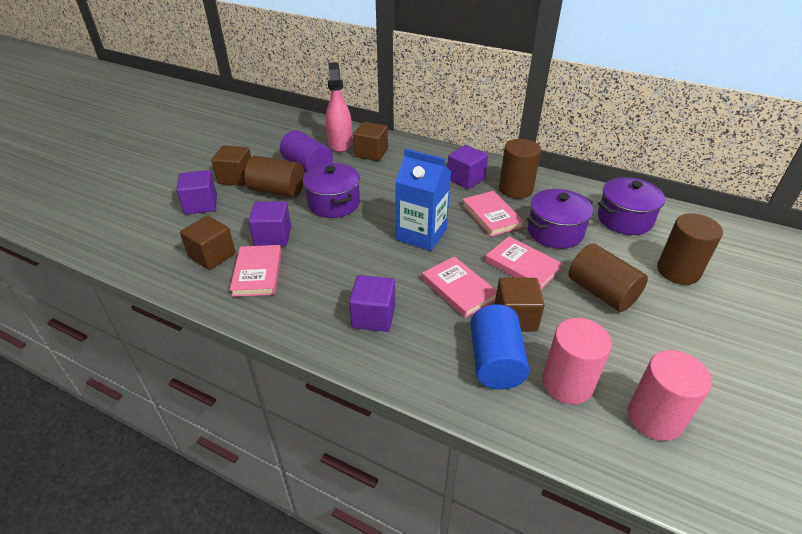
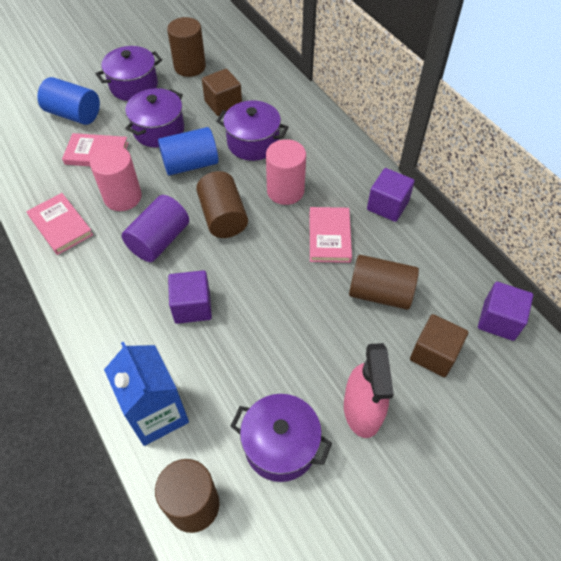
blue cylinder: 1 -> 2
brown cube: 4 -> 2
pink book: 4 -> 3
purple cube: 4 -> 3
purple pot: 3 -> 4

